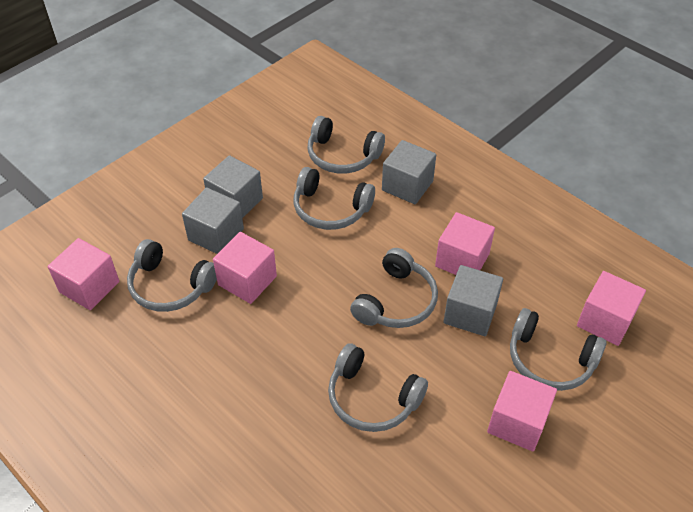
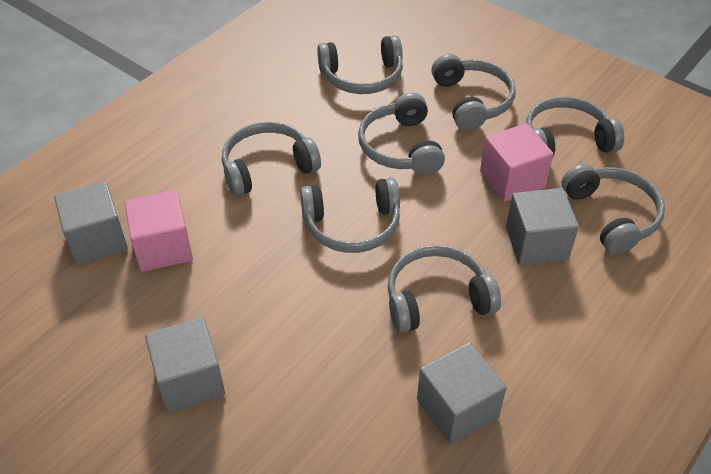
grey headphones: 6 -> 8
pink cube: 5 -> 2

